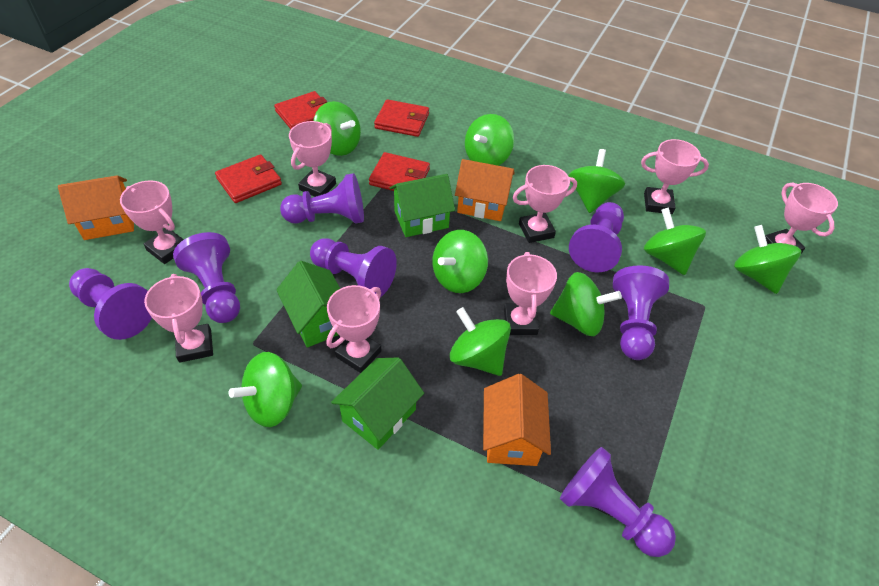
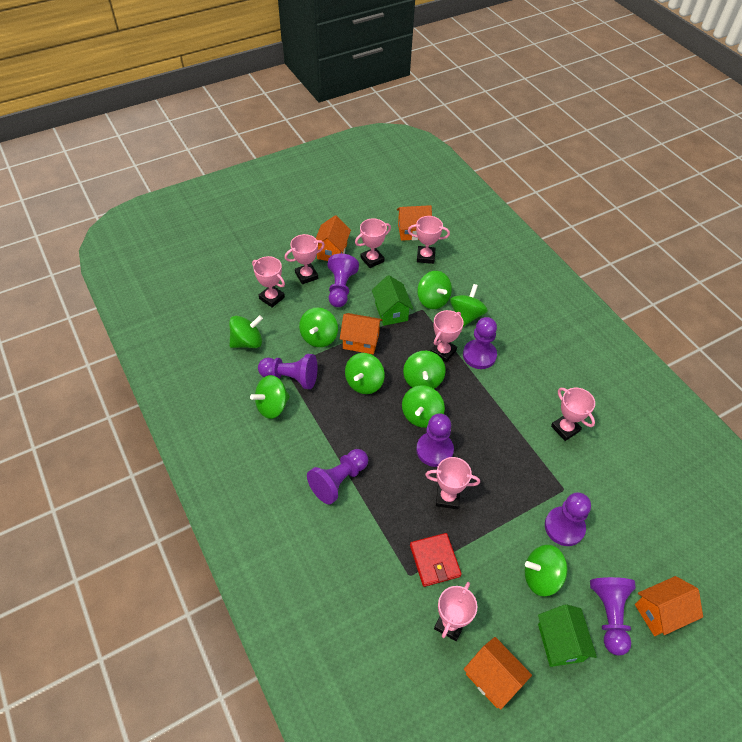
green house: 3 -> 2
orange house: 3 -> 5
red wallet: 4 -> 1

